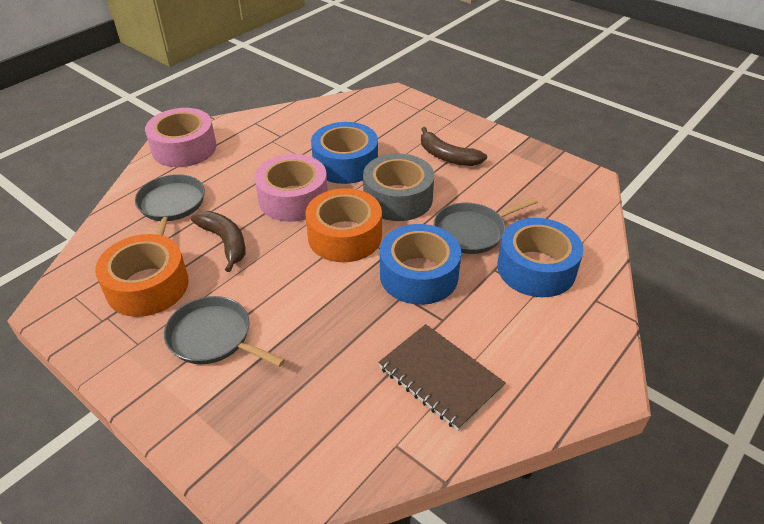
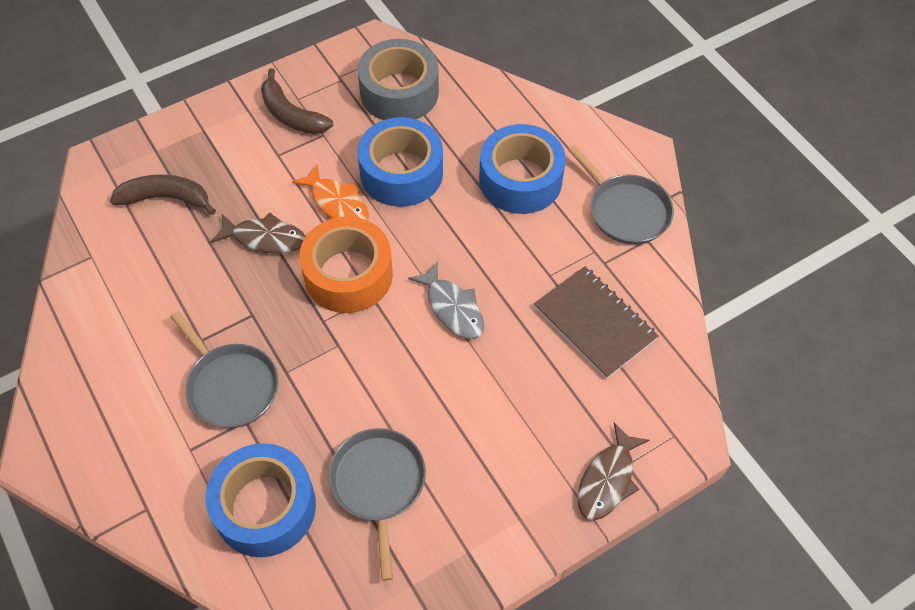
brown fish: 0 -> 2
grey fish: 0 -> 1
orange fish: 0 -> 1
orange tape: 2 -> 1
pink tape: 2 -> 0

